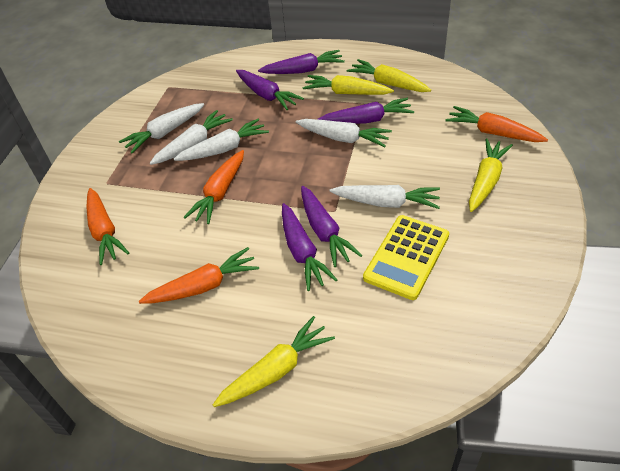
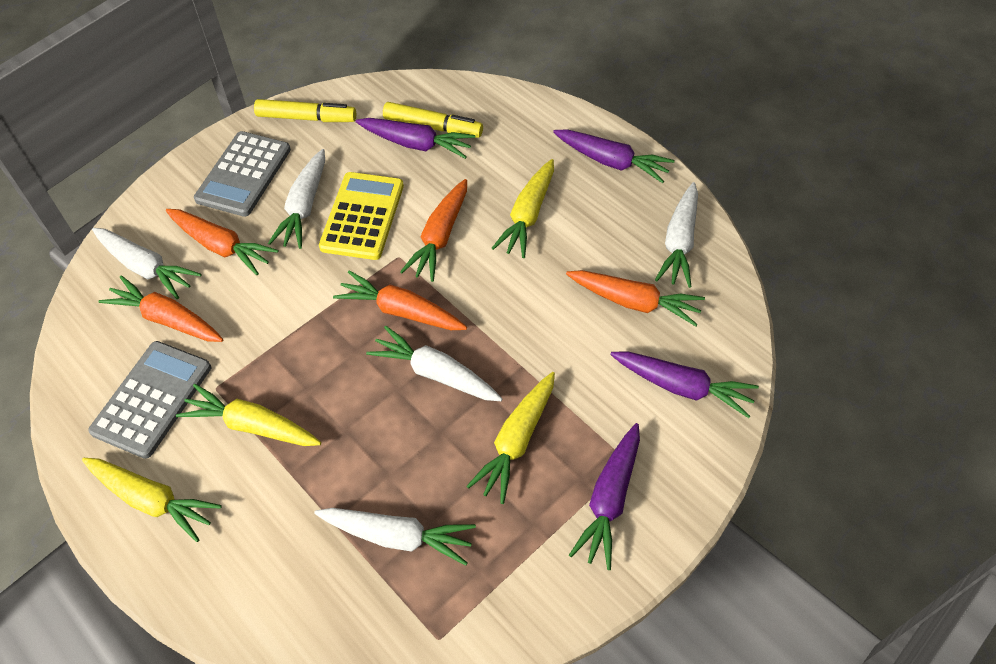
grey calculator: 0 -> 2
orange carrot: 4 -> 5
purple carrot: 5 -> 4
yellow marker: 0 -> 2

